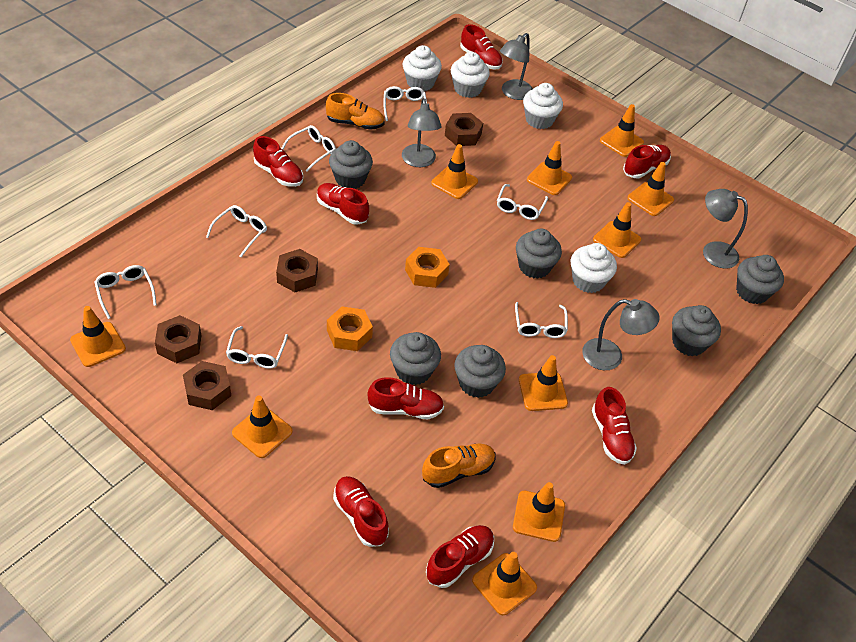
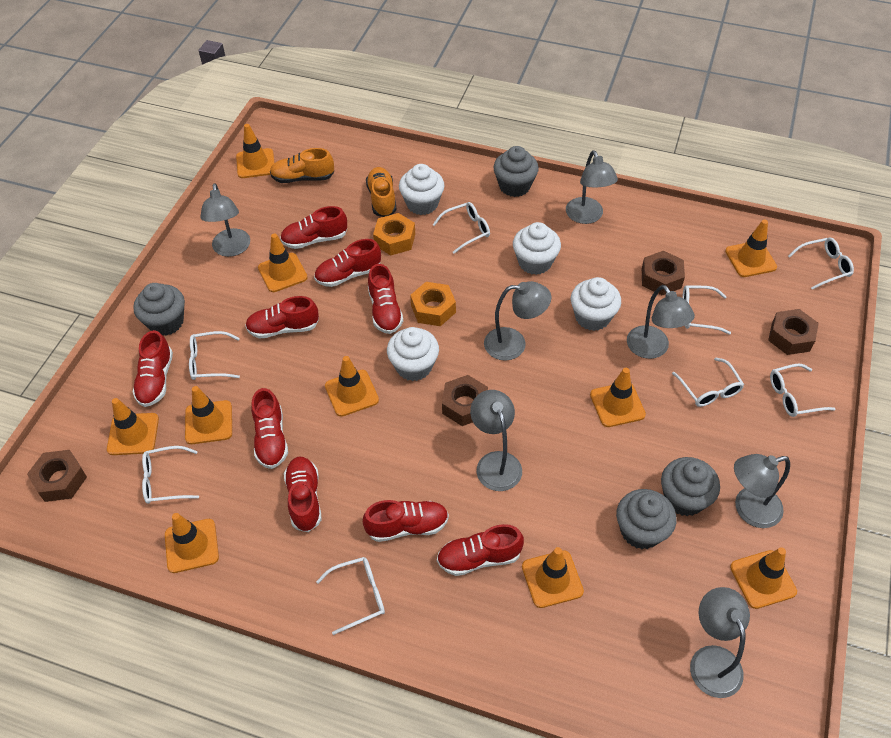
grey cupcake: 6 -> 4
grey lamp: 4 -> 7
red shoe: 8 -> 9
white glasses: 7 -> 8

